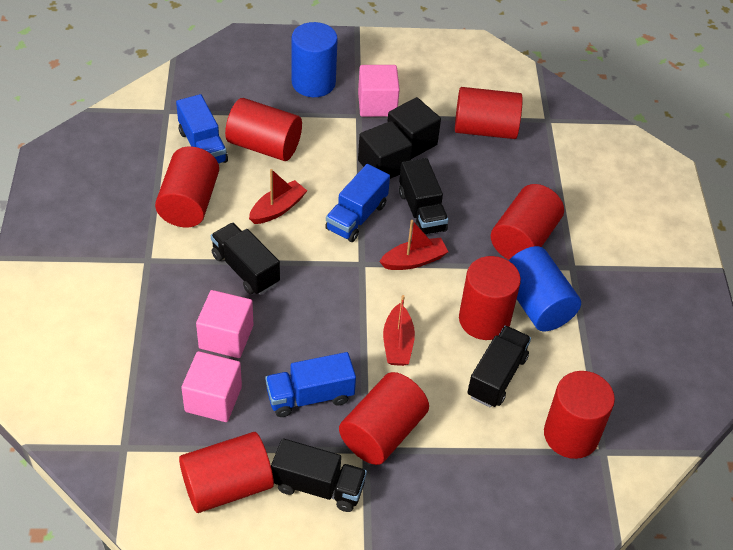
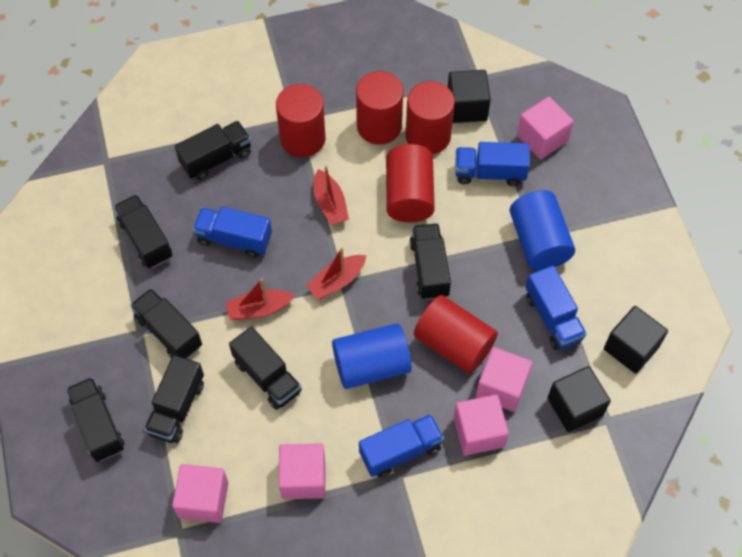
black cube: 2 -> 3
black truck: 4 -> 7
blue truck: 3 -> 4
pink cube: 3 -> 5
red cylinder: 8 -> 5

